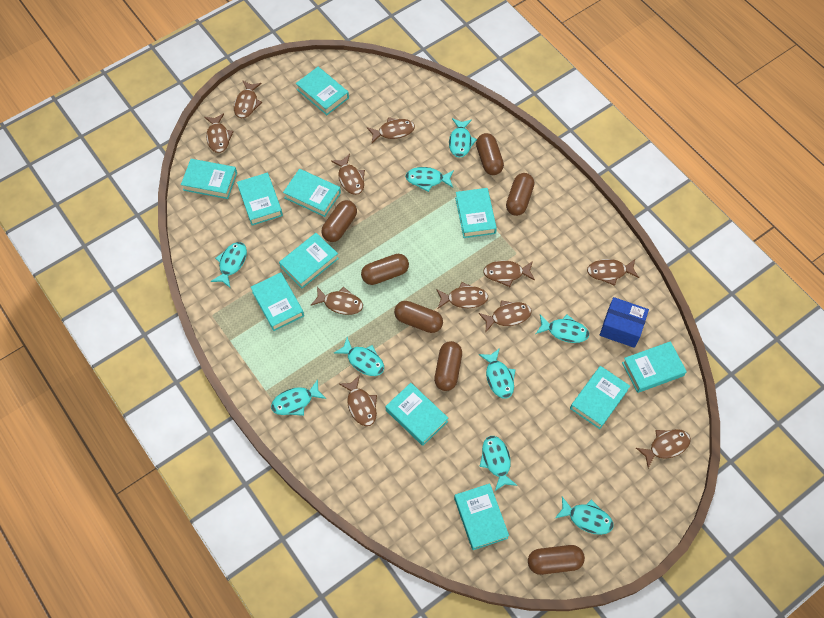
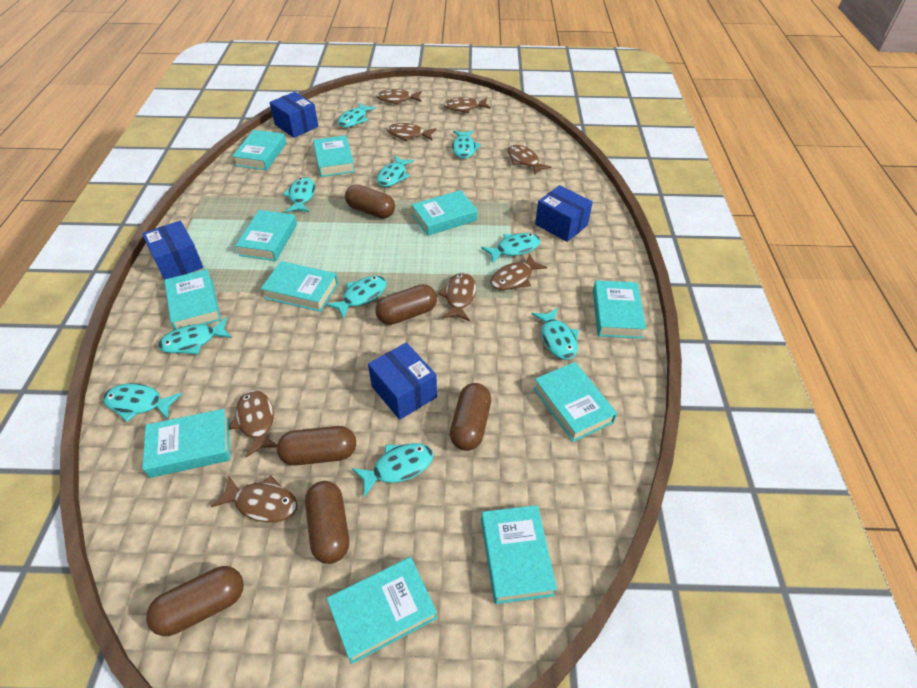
blue box: 1 -> 4
brown capsule: 7 -> 6
brown fish: 11 -> 8
turquoise fish: 9 -> 10

